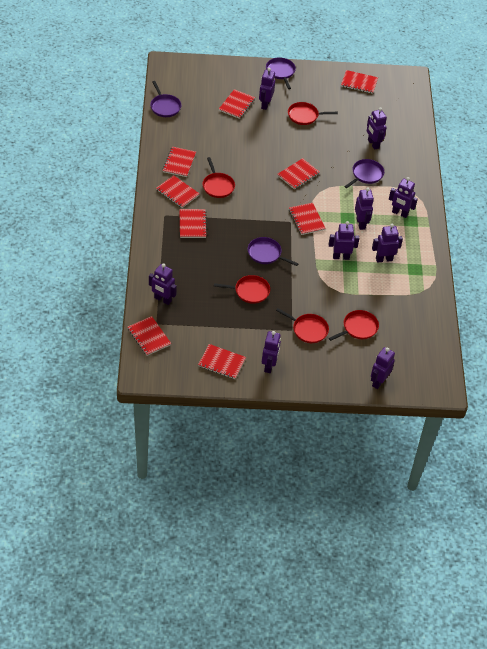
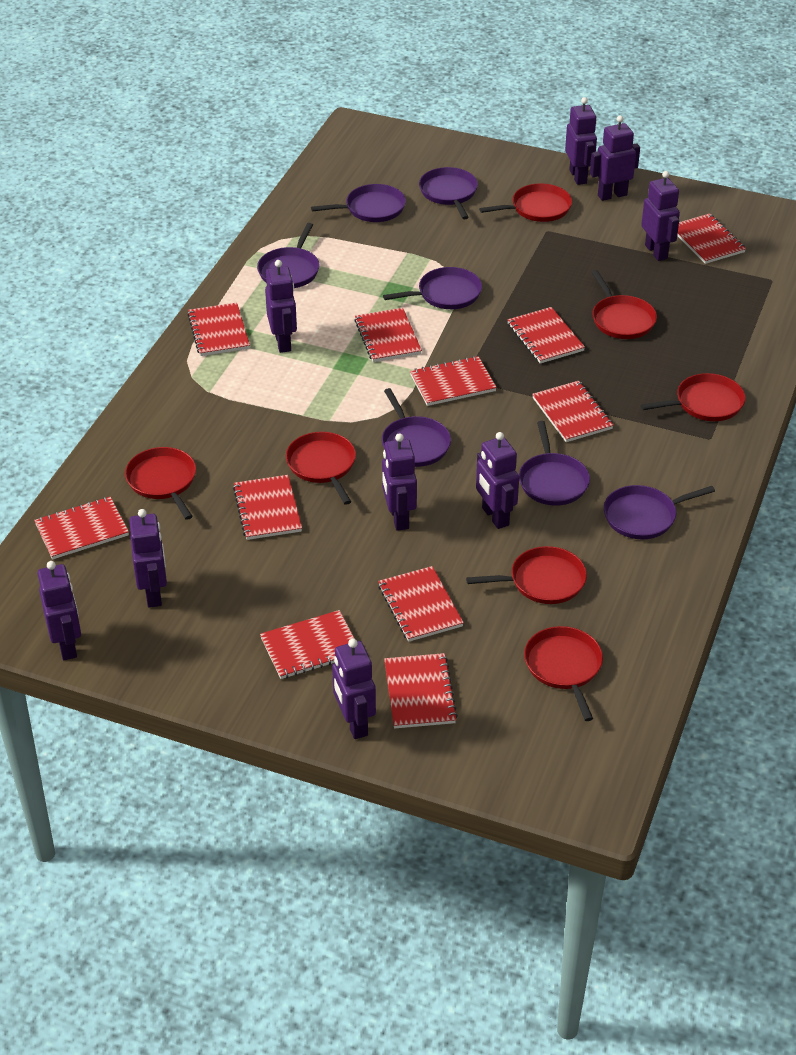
purple pan: 4 -> 7
red notebook: 9 -> 11
red pan: 5 -> 7

